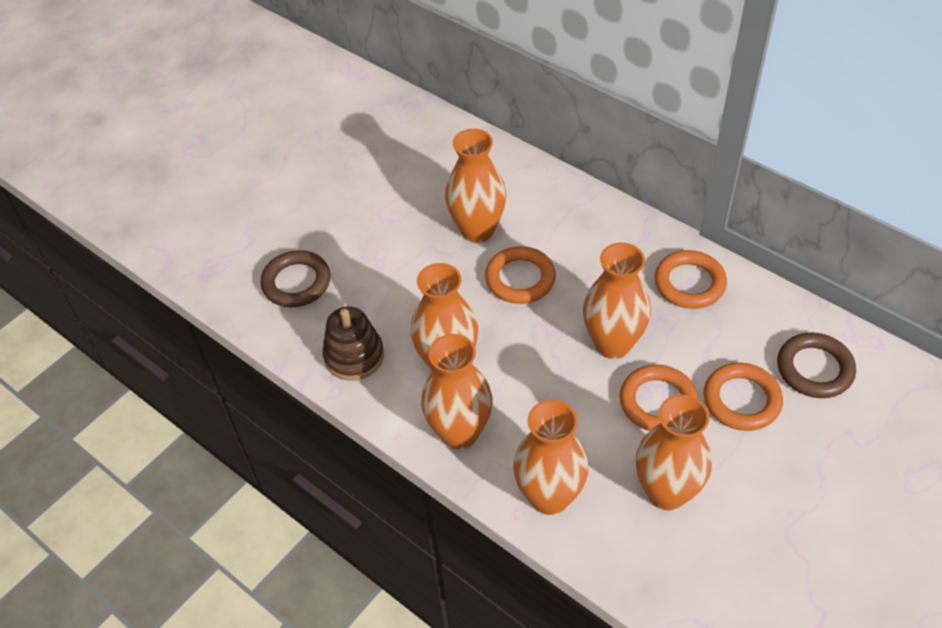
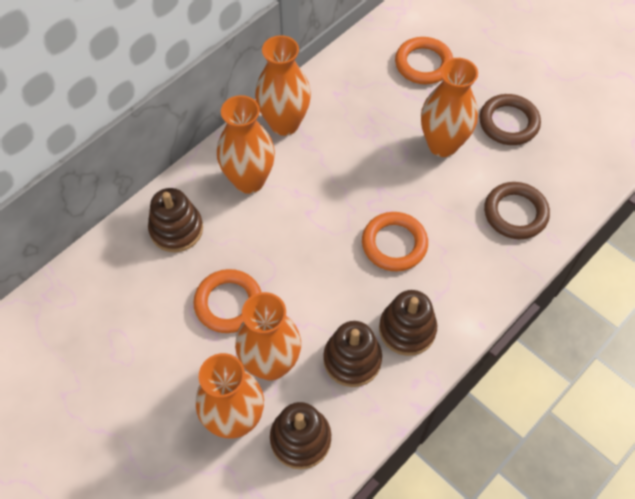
brown stacking toy: 1 -> 4
orange ring: 4 -> 3
orange vase: 6 -> 5

